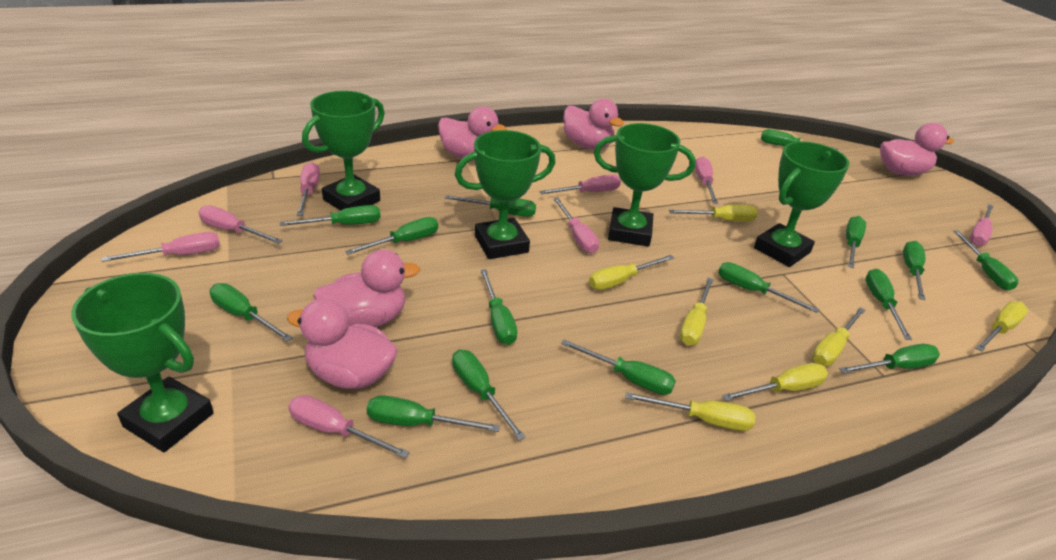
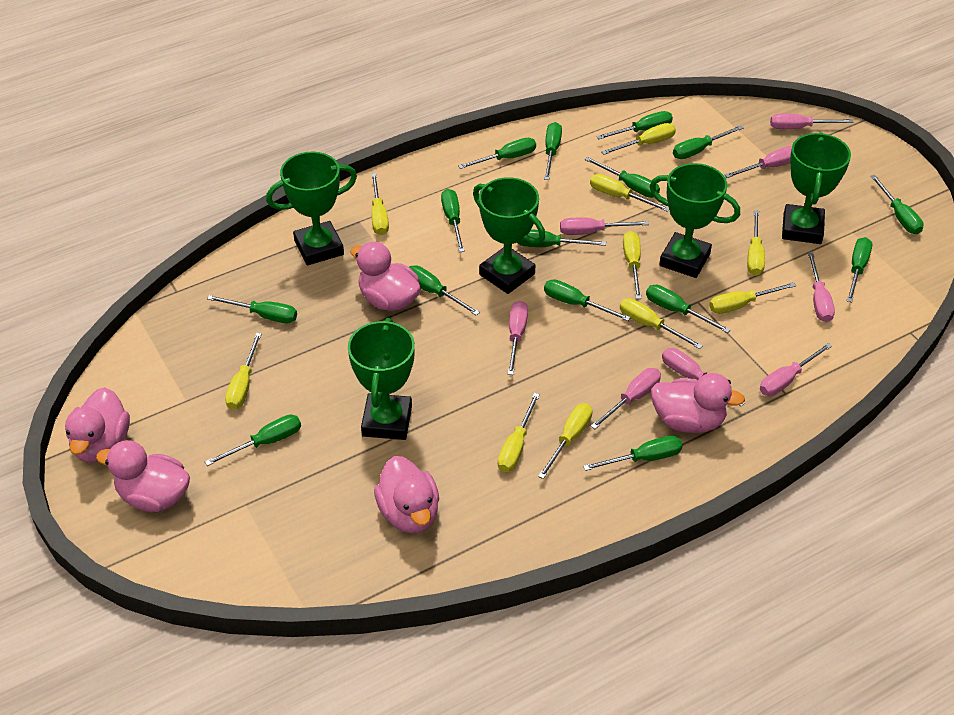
yellow screwdriver: 7 -> 10

